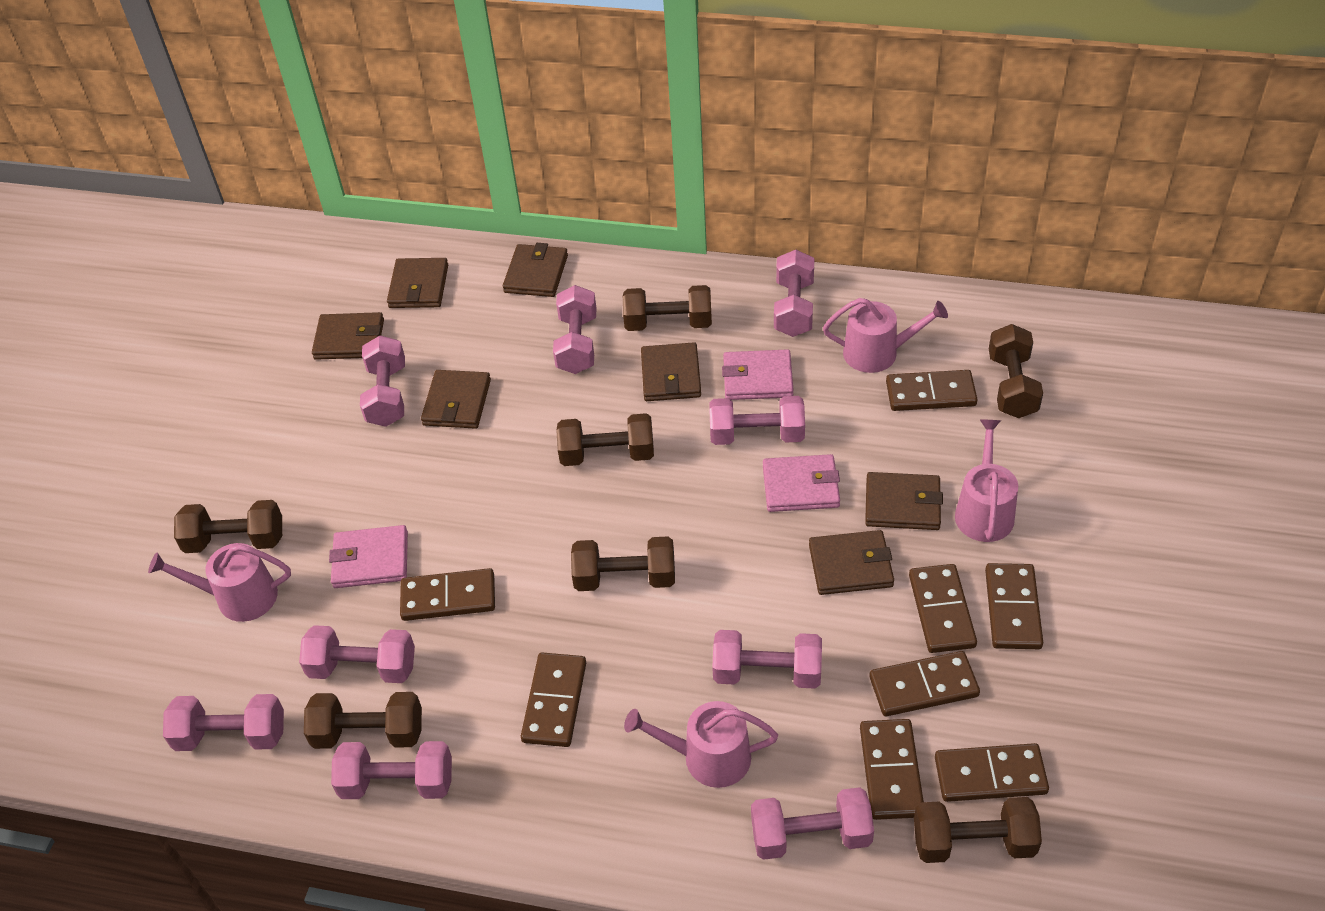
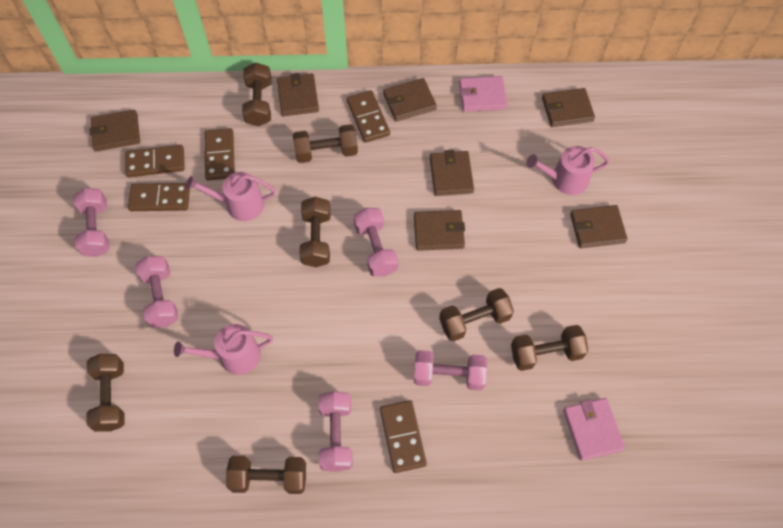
brown domino: 8 -> 5
pink dumbbell: 9 -> 5
pink wallet: 3 -> 2
pink watering can: 4 -> 3

